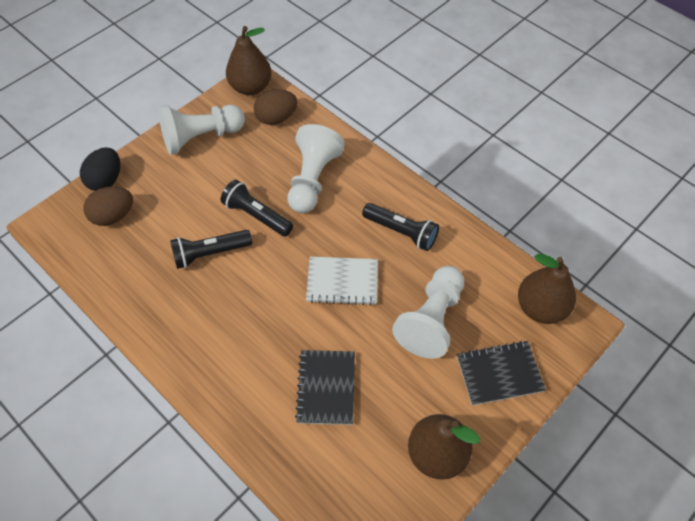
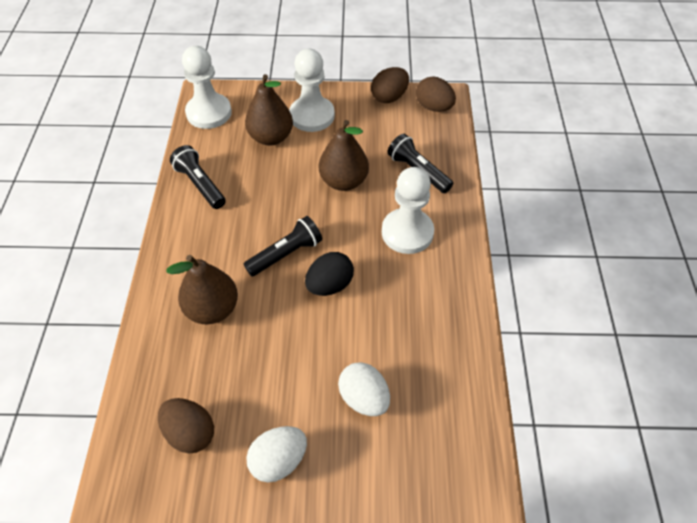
black notebook: 2 -> 0
brown egg: 2 -> 3
white egg: 0 -> 2
white notebook: 1 -> 0

